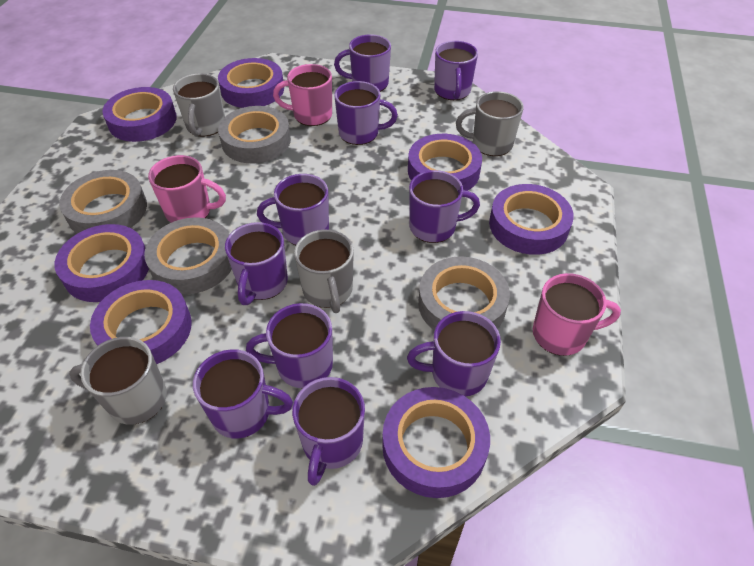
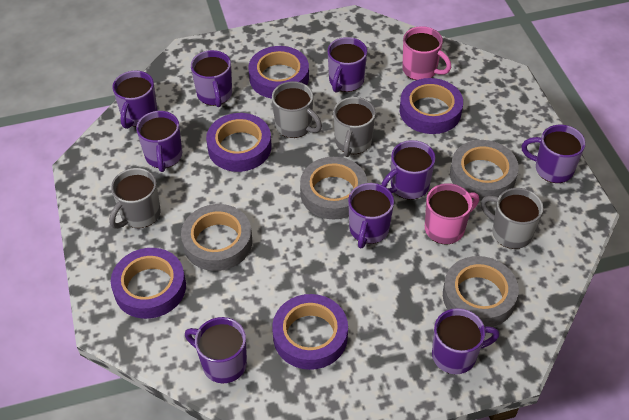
pink mug: 3 -> 2
purple mug: 10 -> 9
purple tape: 7 -> 5

